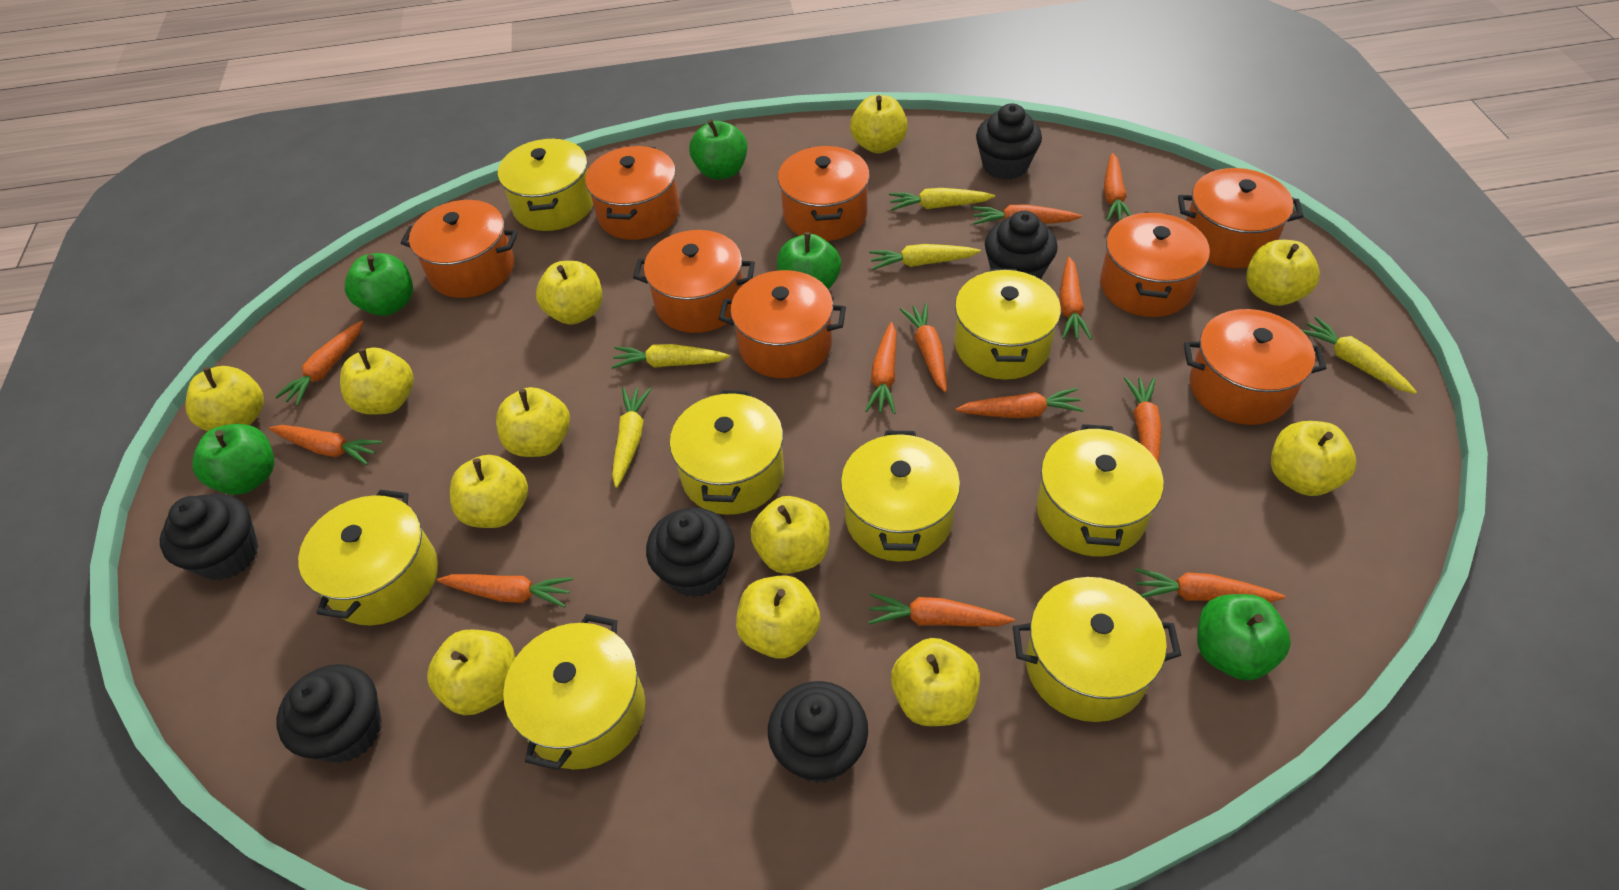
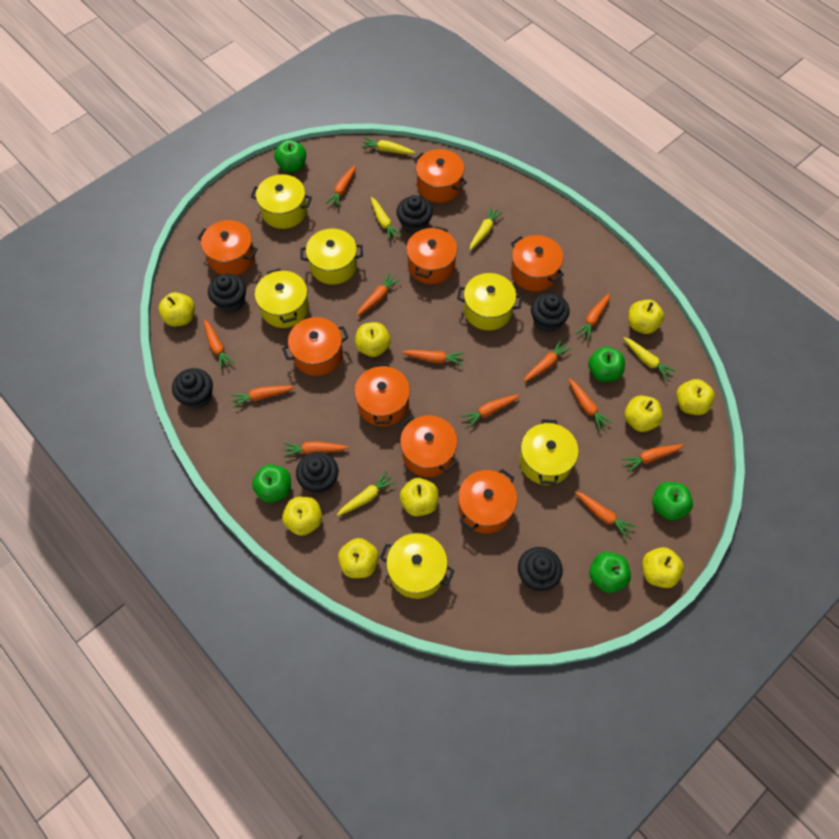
yellow apple: 12 -> 9
yellow pot: 8 -> 6

